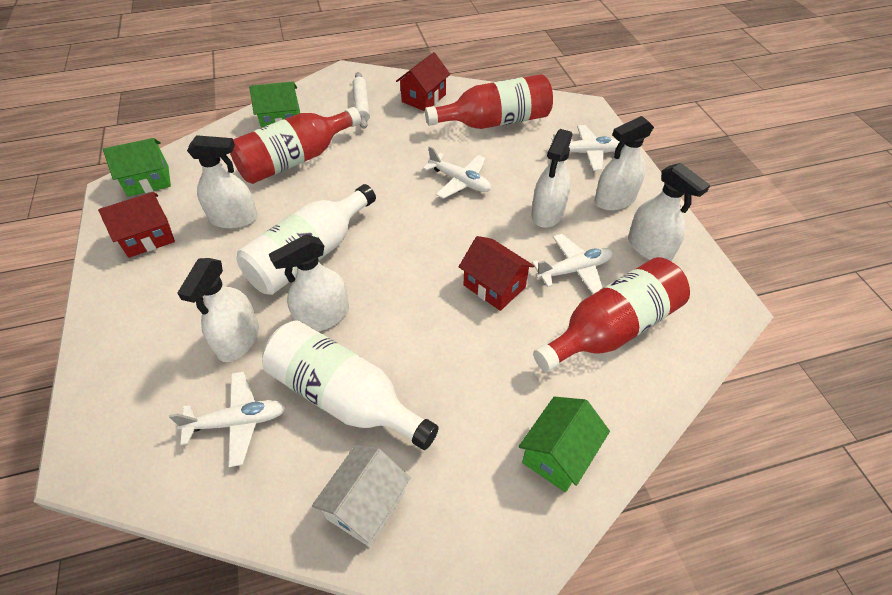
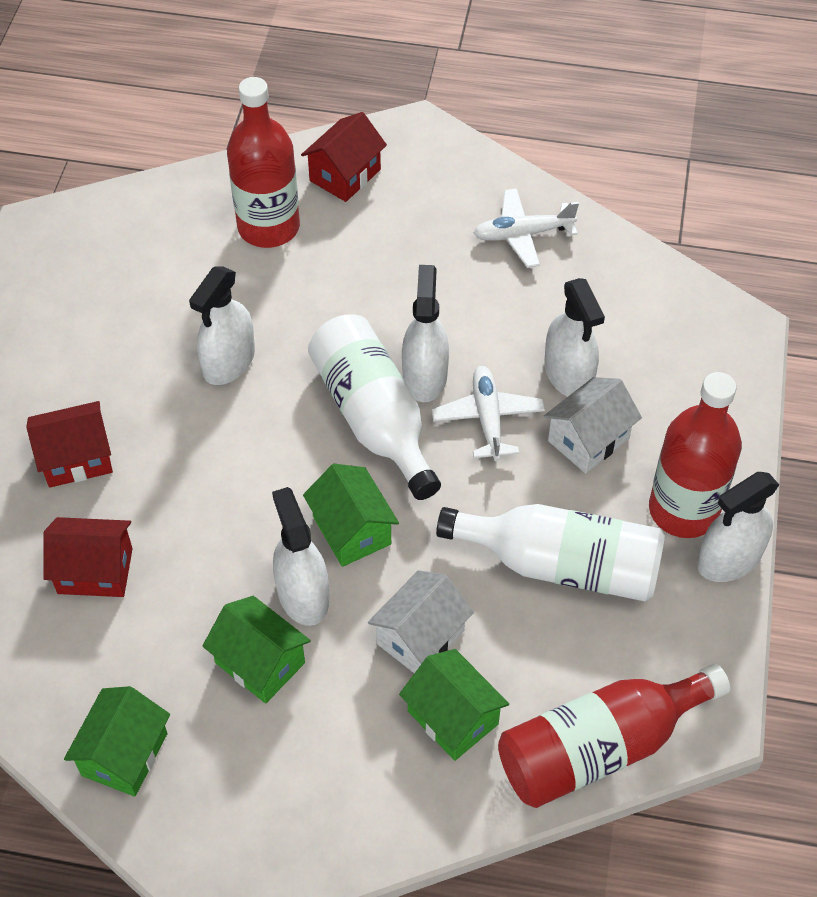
green house: 3 -> 4
white house: 1 -> 2
white plane: 4 -> 2
white rolling pin: 1 -> 0
white spray bottle: 6 -> 5

